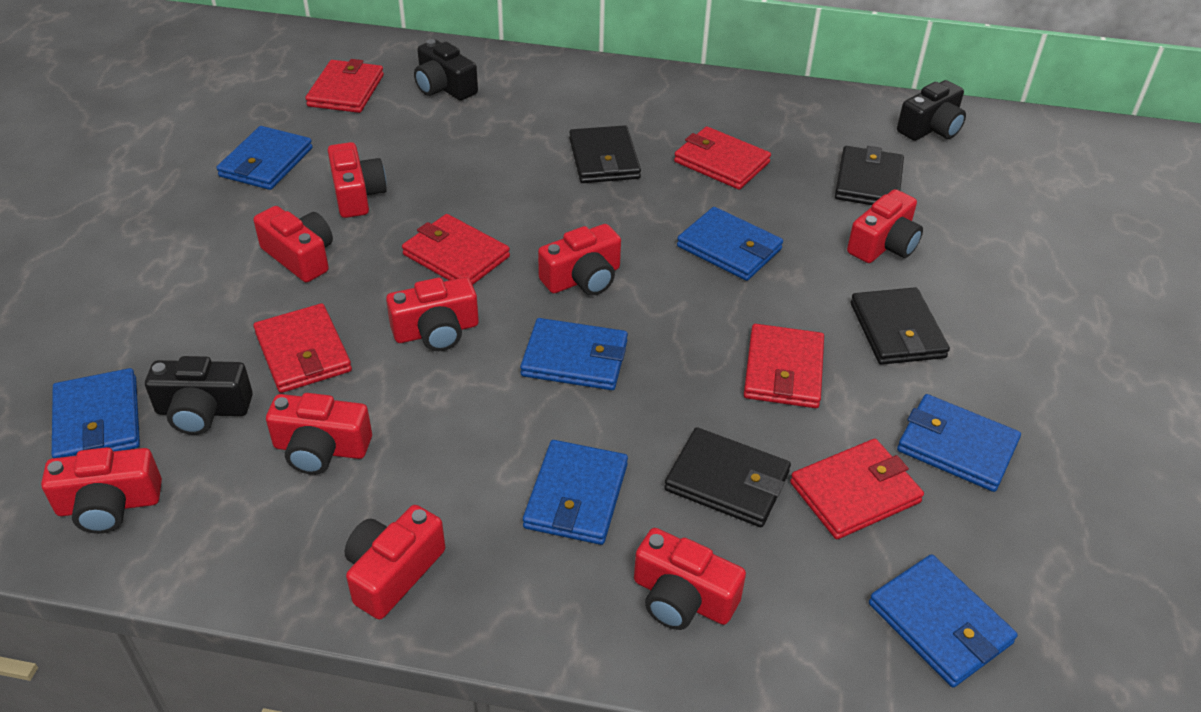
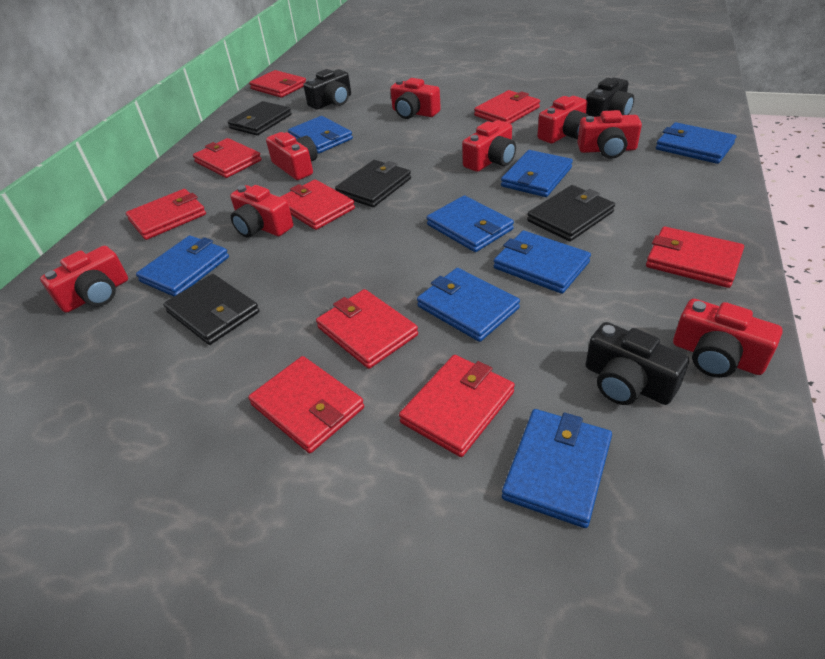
blue wallet: 7 -> 8
red camera: 9 -> 8
red wallet: 6 -> 9

